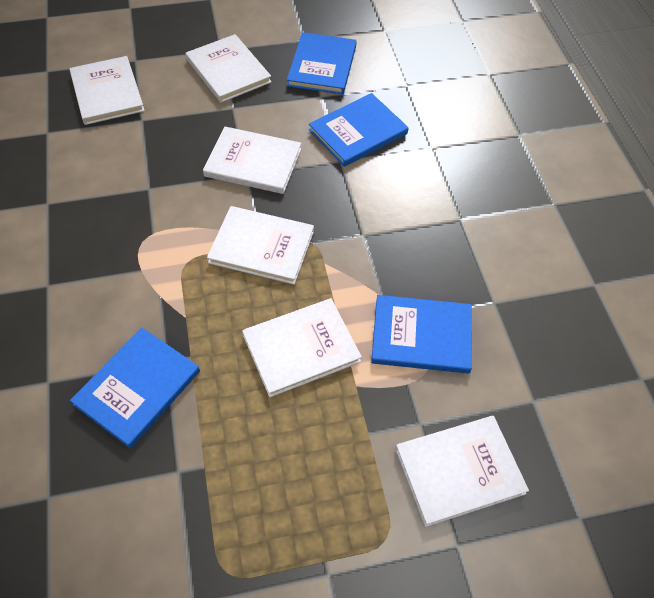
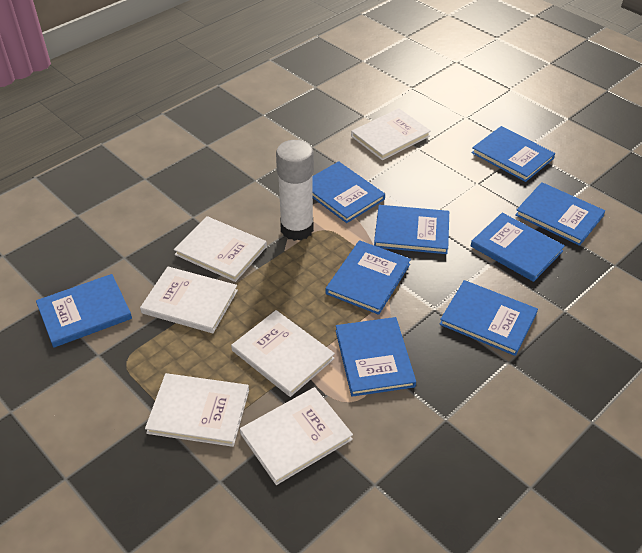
blue book: 4 -> 9
white glue stick: 0 -> 1

